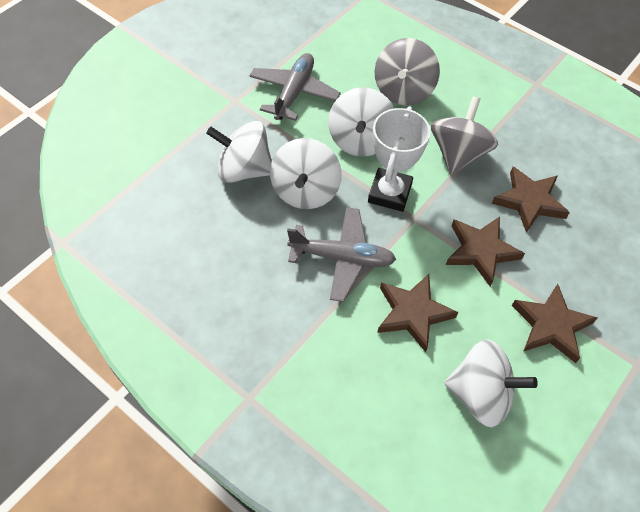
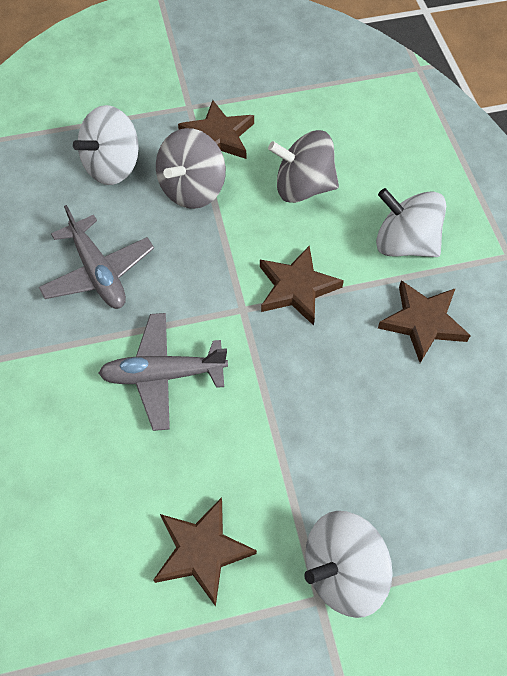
white spinning top: 4 -> 3
white trophy: 1 -> 0

